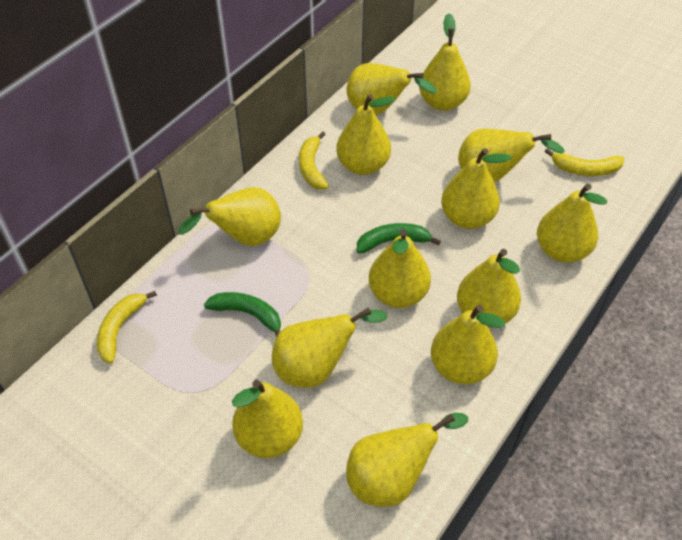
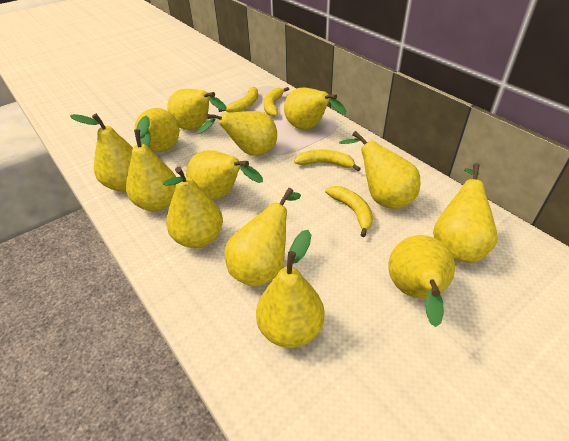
green banana: 2 -> 0
yellow banana: 3 -> 4

